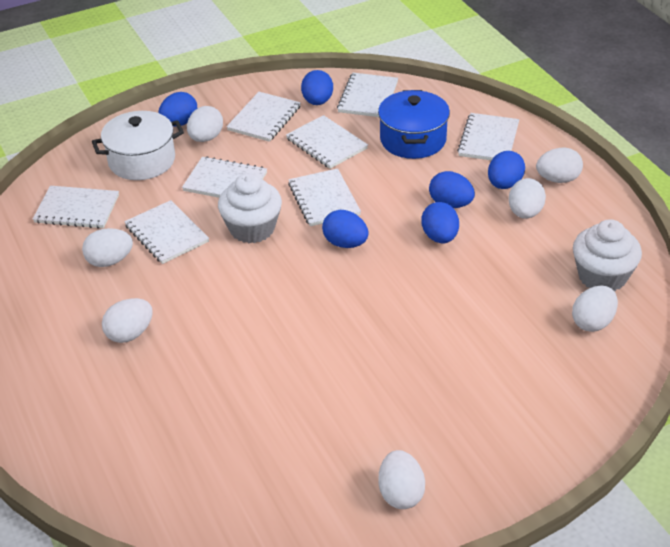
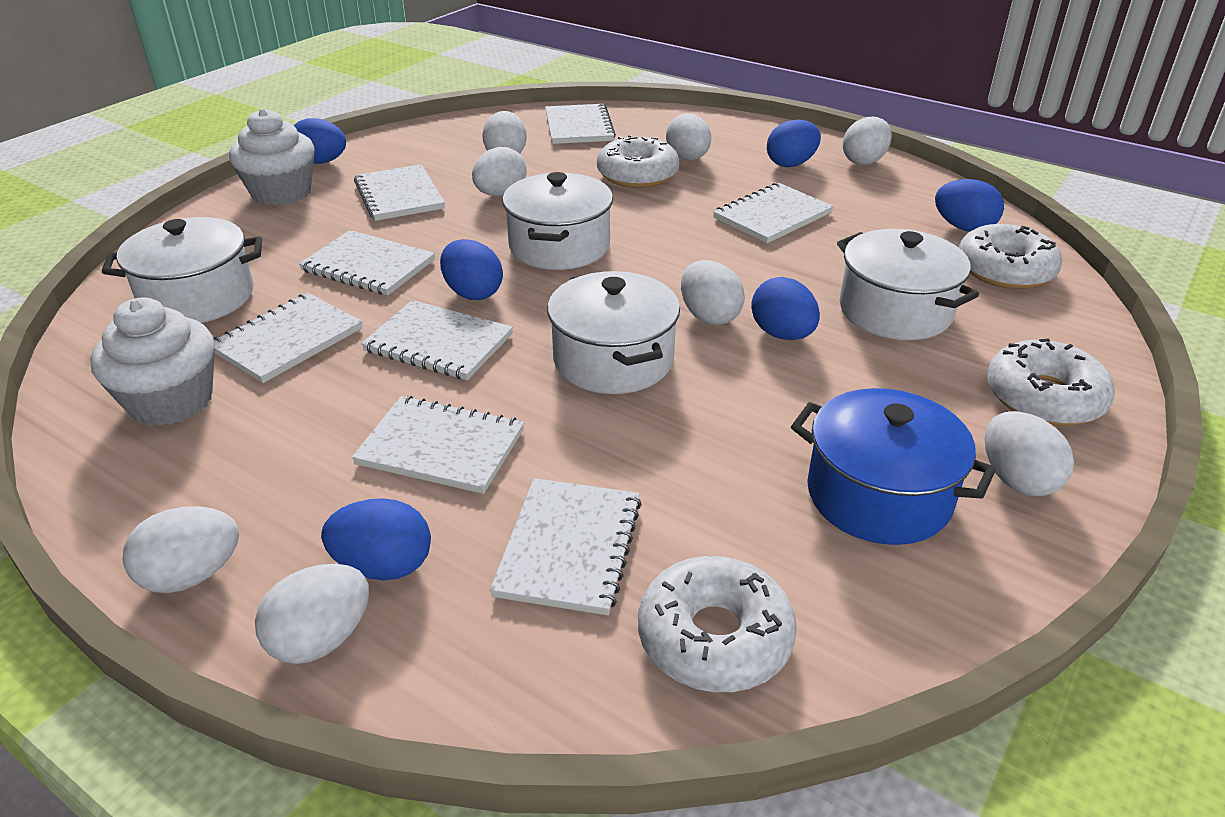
white donut: 0 -> 4
white egg: 7 -> 8
white pot: 1 -> 4

